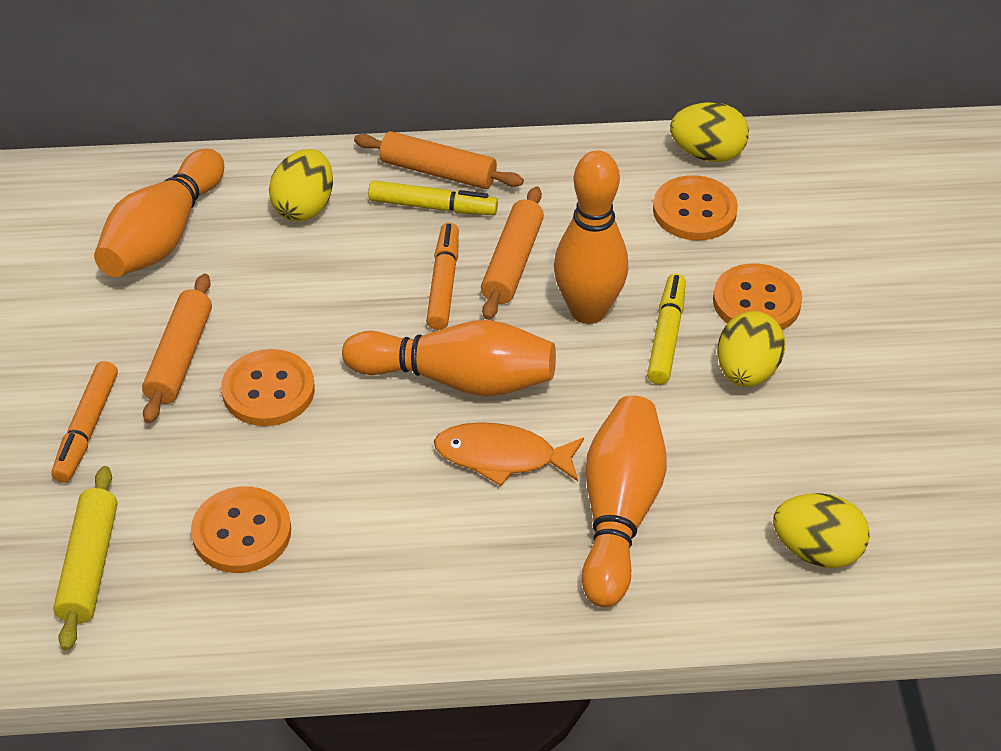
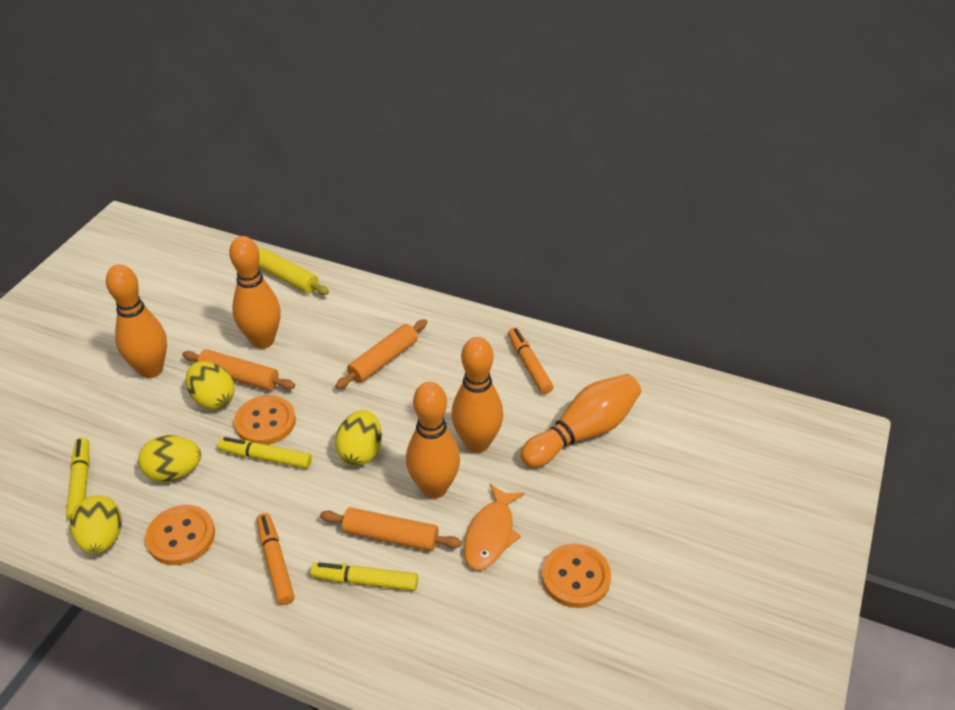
orange bowling pin: 4 -> 5
orange button: 4 -> 3
yellow marker: 2 -> 3

